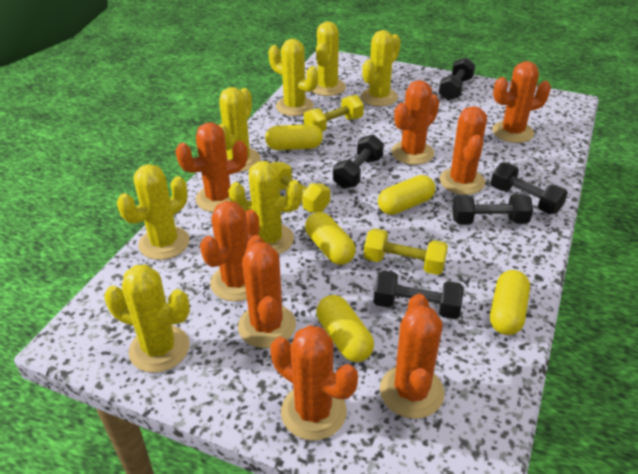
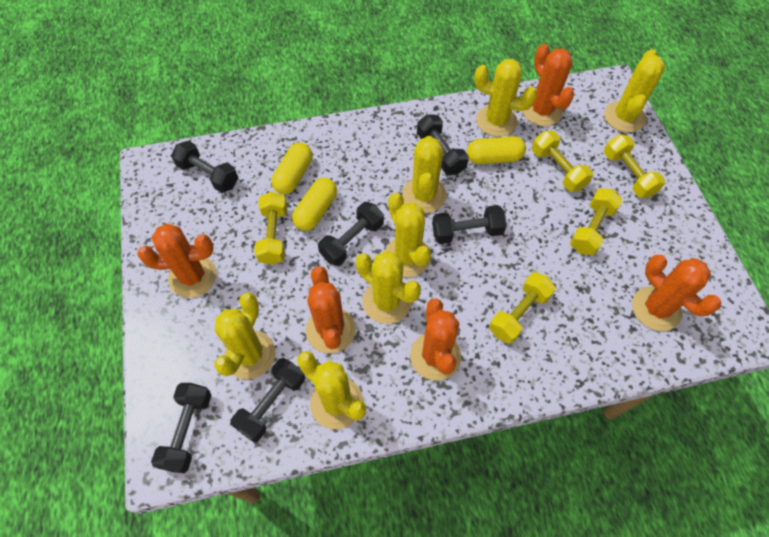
black dumbbell: 5 -> 6
orange cactus: 8 -> 5
yellow capsule: 5 -> 3
yellow dumbbell: 3 -> 5

